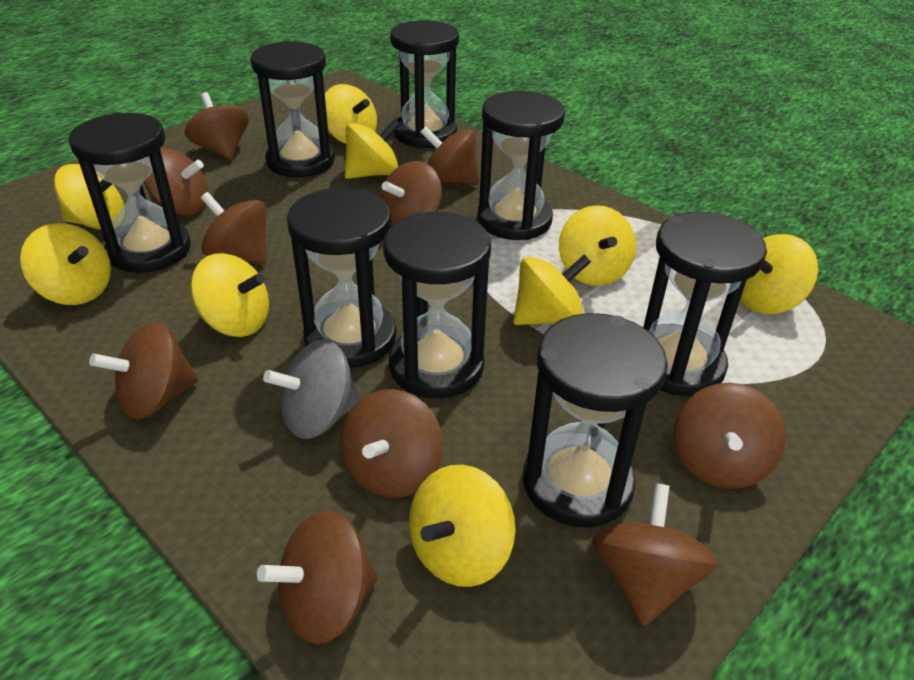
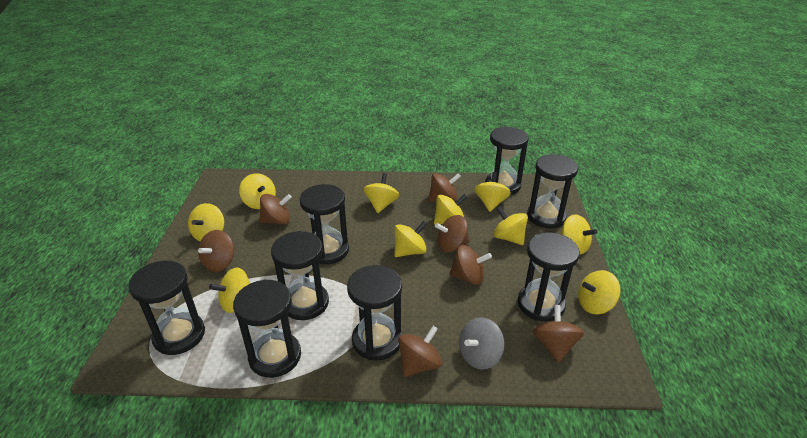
brown spinning top: 10 -> 7
yellow spinning top: 9 -> 10

